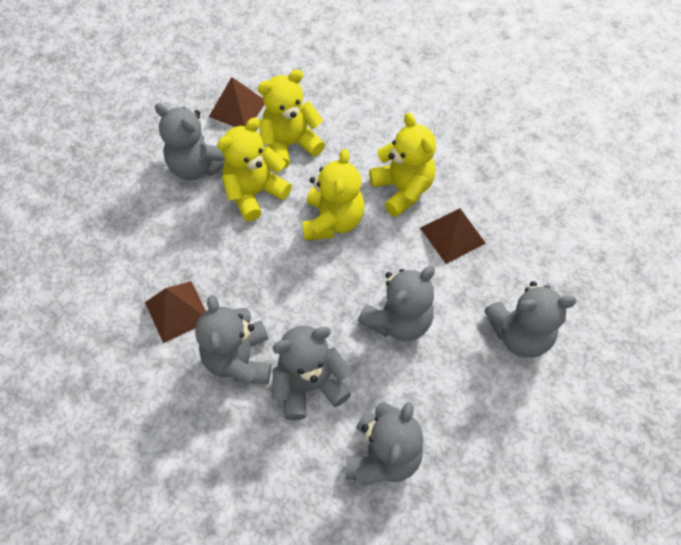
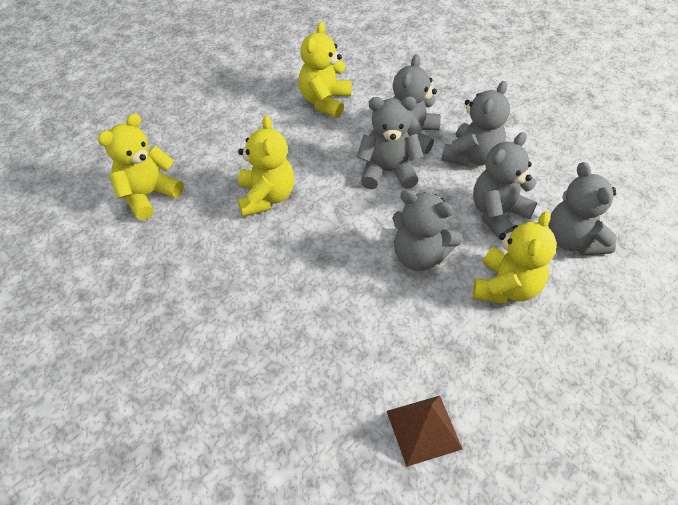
brown pyramid: 3 -> 1

